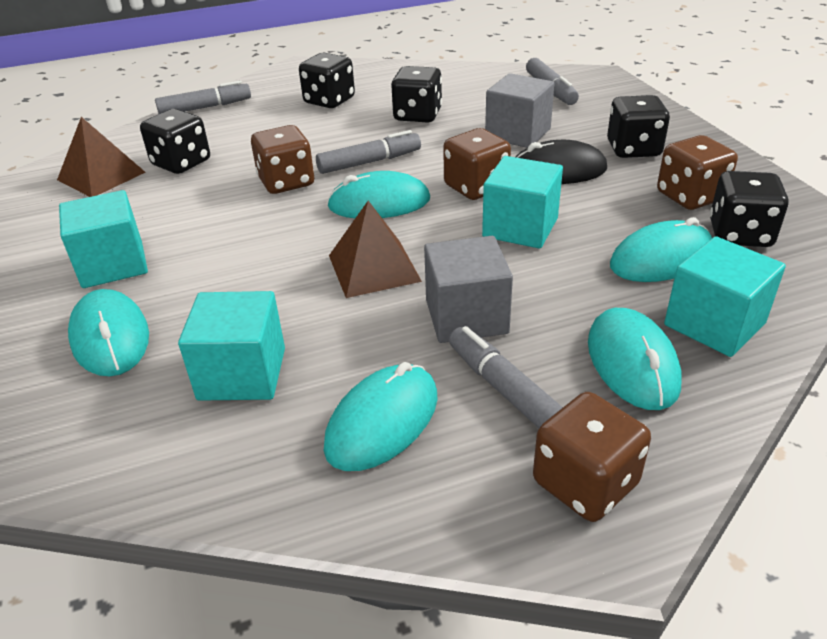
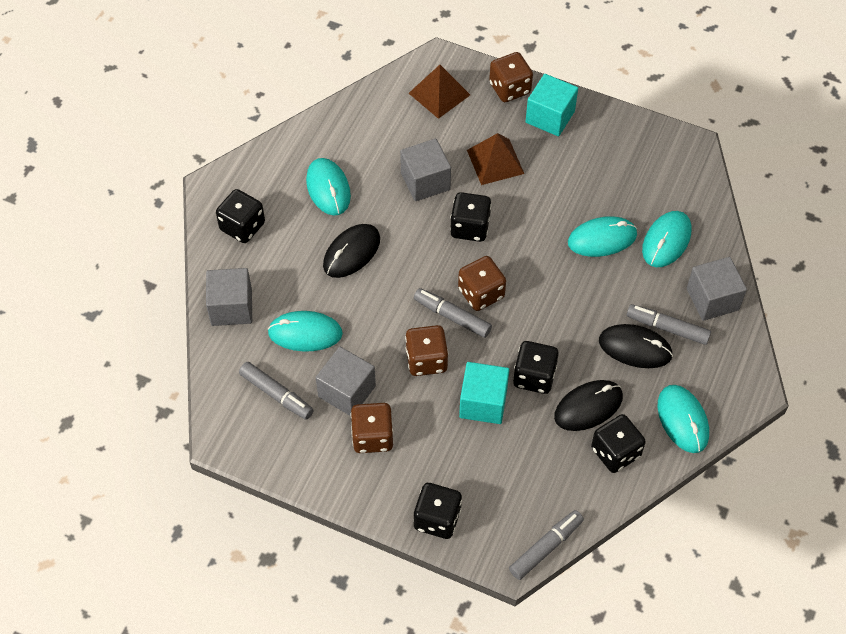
black mouse: 1 -> 3
grey cube: 2 -> 4
turquoise cube: 4 -> 2

